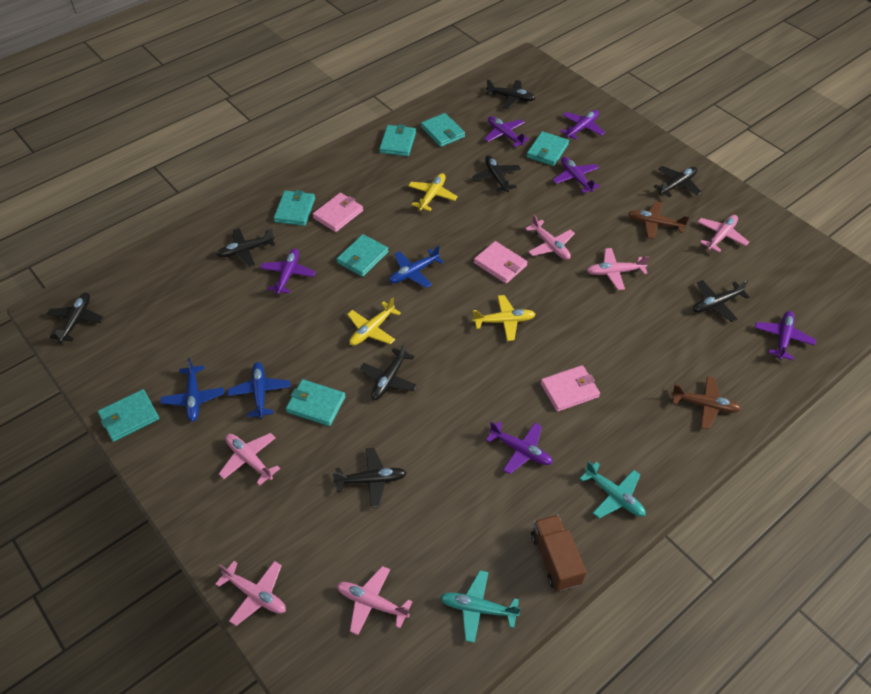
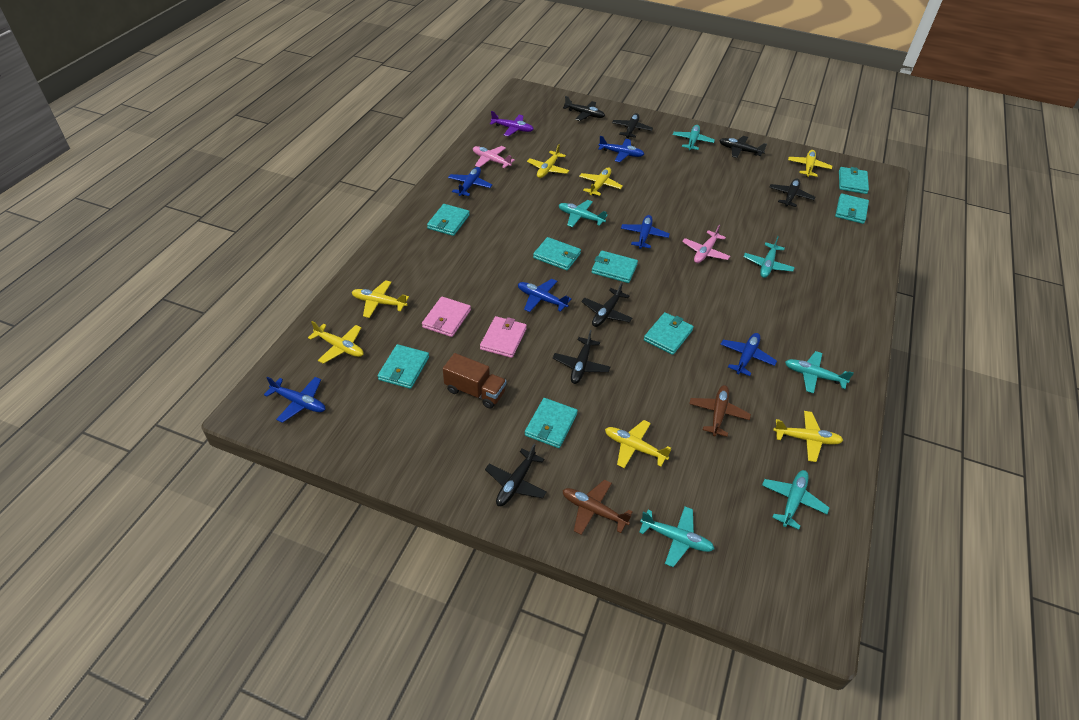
black plane: 8 -> 7
blue plane: 3 -> 6
pink plane: 6 -> 2
pink wallet: 3 -> 2
purple plane: 6 -> 1
turquoise plane: 2 -> 6
turquoise wallet: 7 -> 8
yellow plane: 3 -> 7

